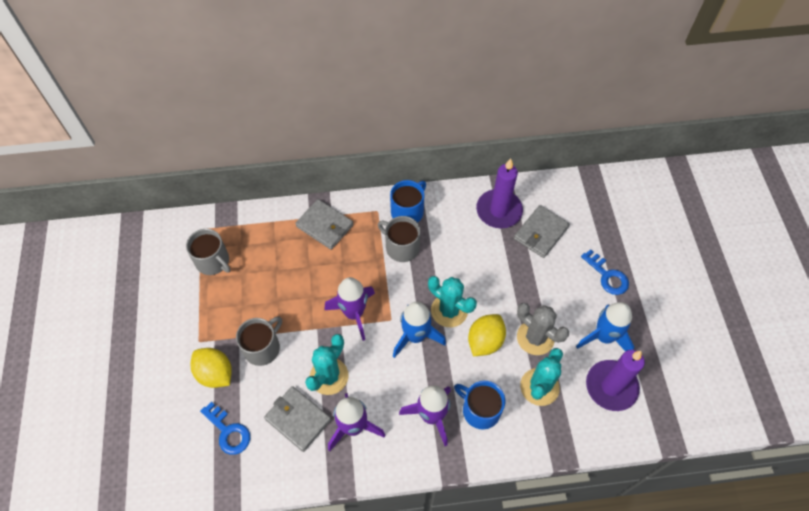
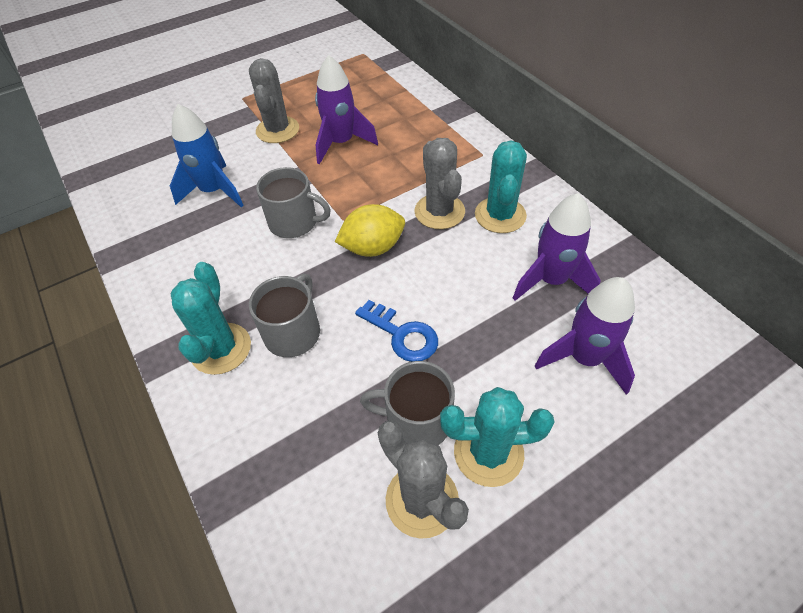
blue key: 2 -> 1
blue mug: 2 -> 0
blue rocket: 2 -> 1
grey cactus: 1 -> 3
grey wallet: 3 -> 0
purple candle: 2 -> 0
yellow lemon: 2 -> 1

